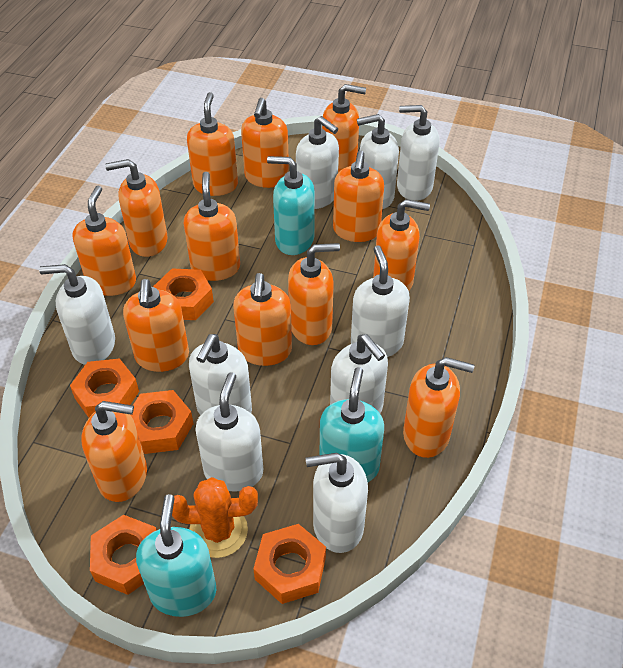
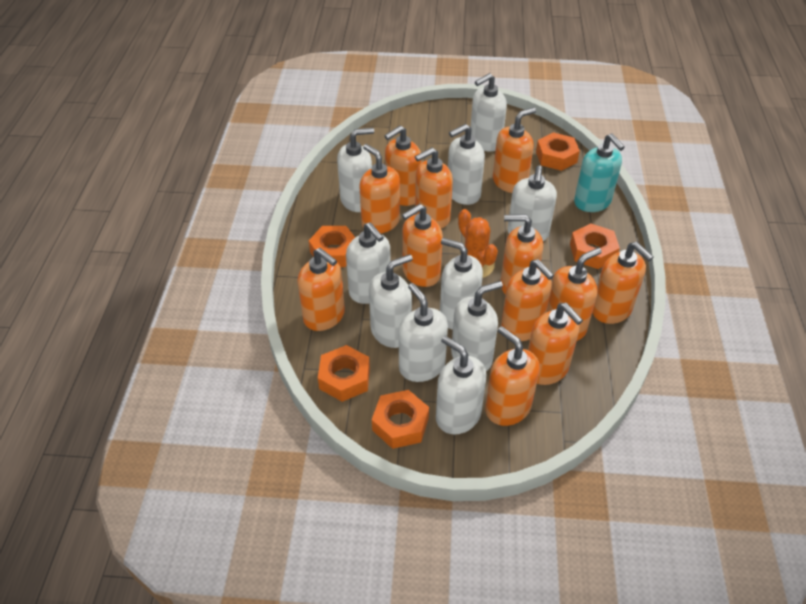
orange soap dispenser: 13 -> 12
turquoise soap dispenser: 3 -> 1
white soap dispenser: 9 -> 10

